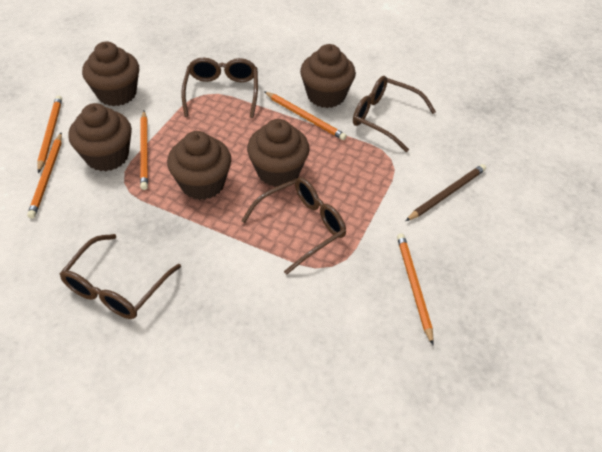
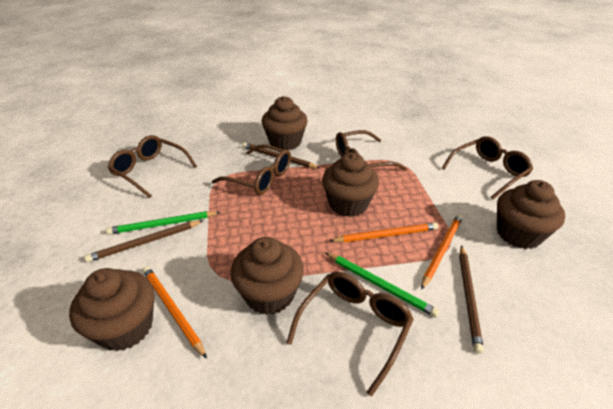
brown glasses: 4 -> 5
brown pencil: 1 -> 3
green pencil: 0 -> 2
orange pencil: 5 -> 3

